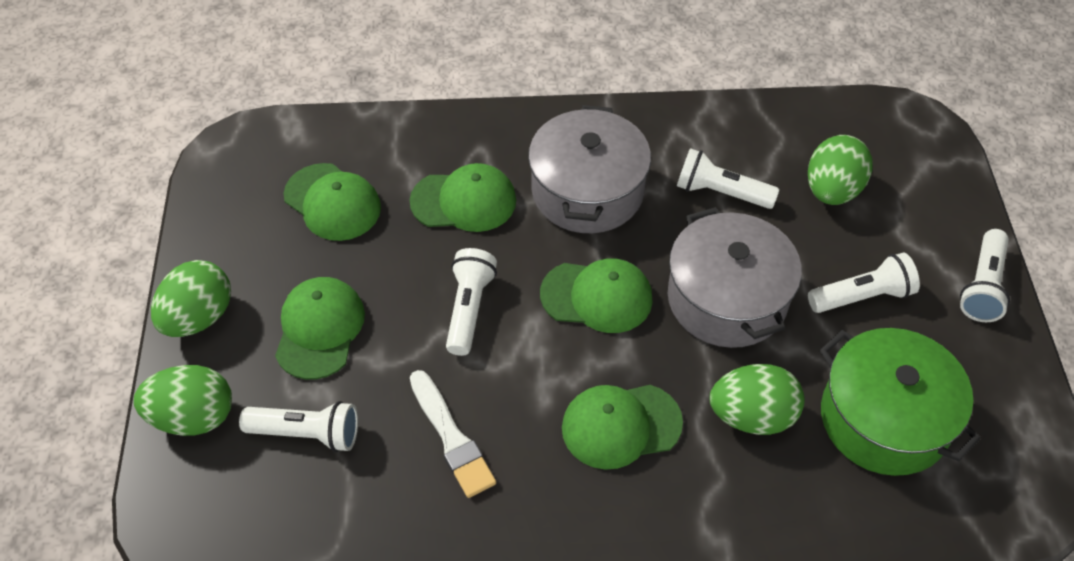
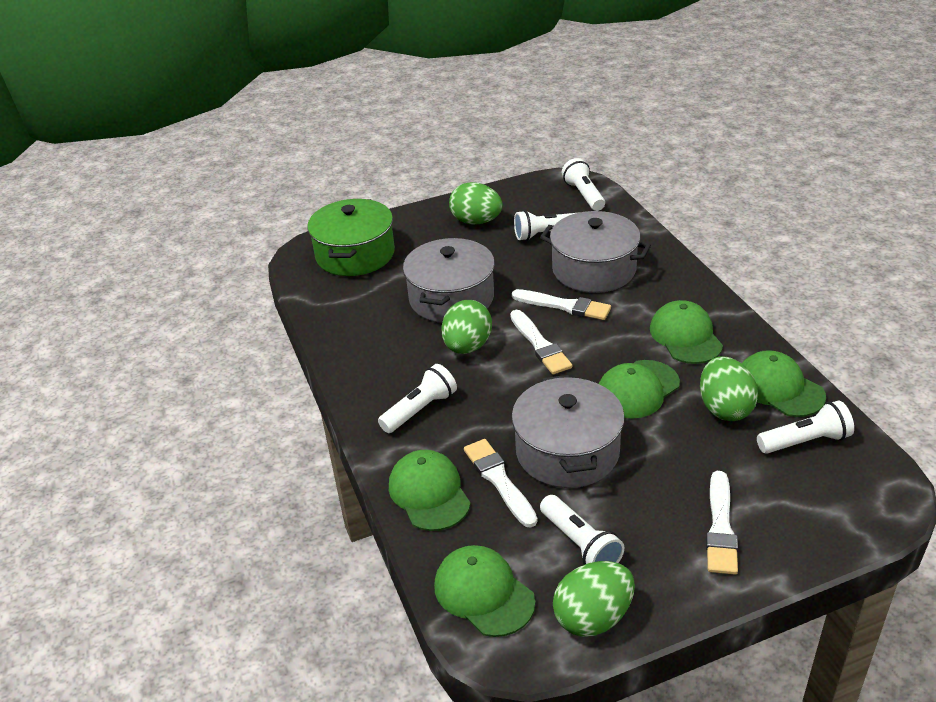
grey pot: 2 -> 3
white brush: 1 -> 4

